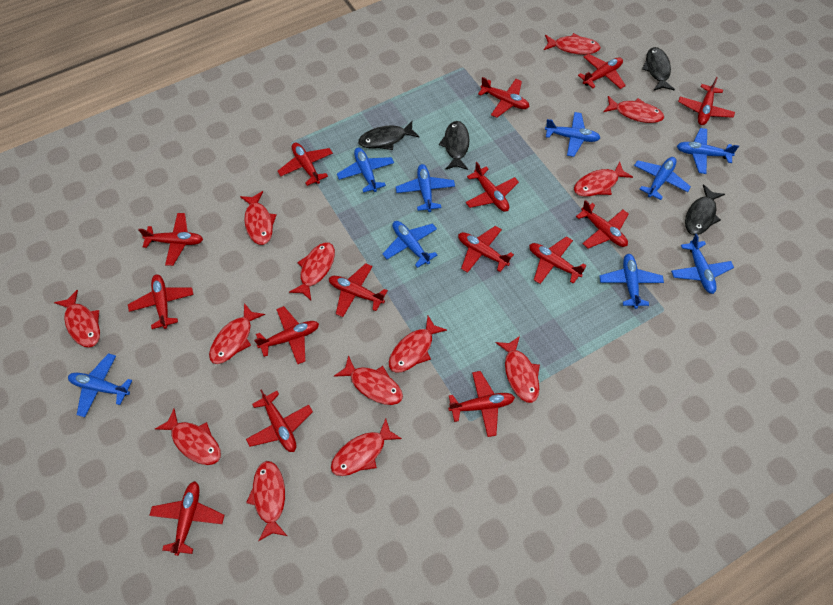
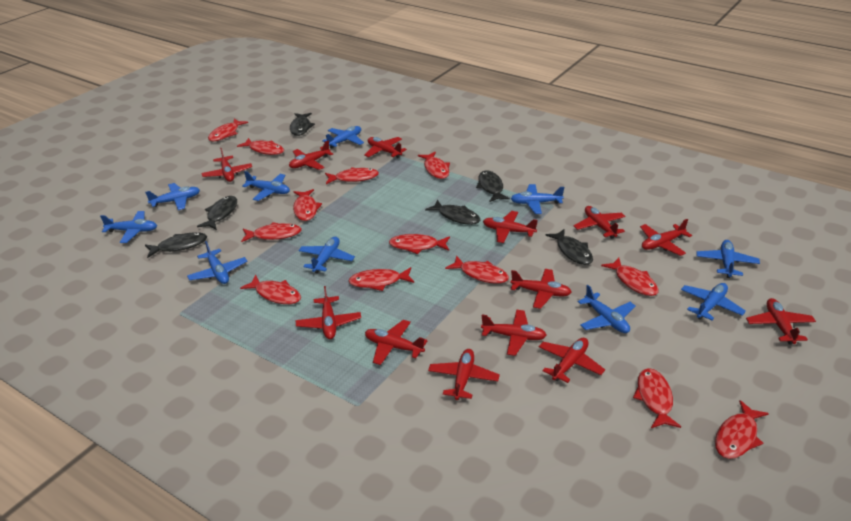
black fish: 4 -> 6
blue plane: 9 -> 10
red plane: 15 -> 13

